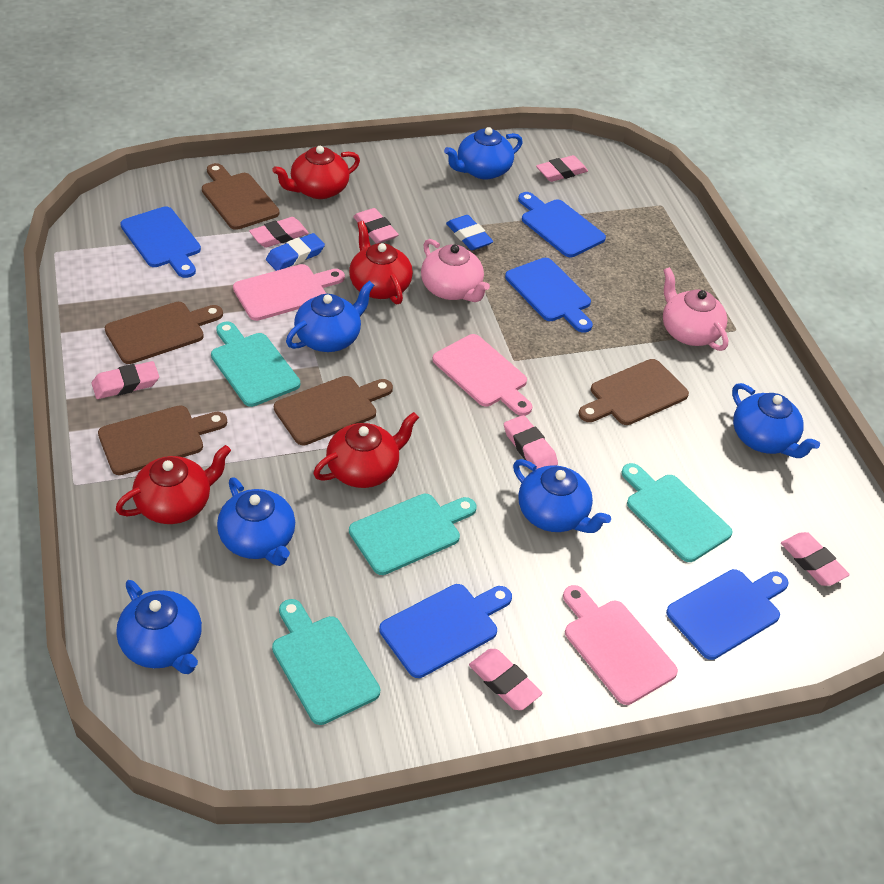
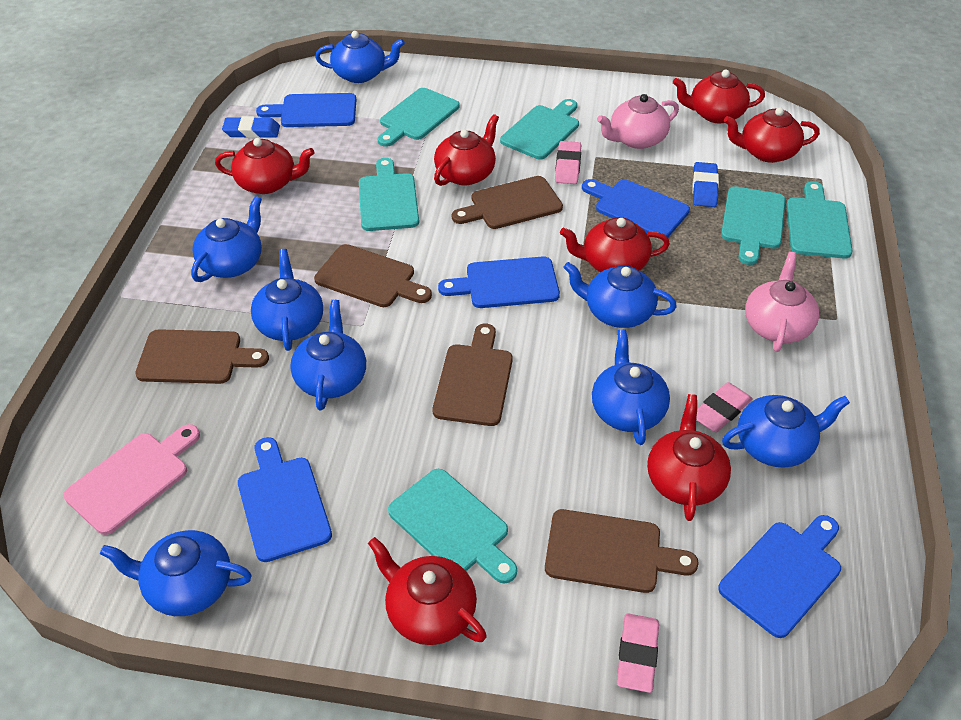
blue teapot: 6 -> 8
pink cutting board: 3 -> 1
pink eraser: 7 -> 3
red teapot: 4 -> 7
turquoise cutting board: 4 -> 6

